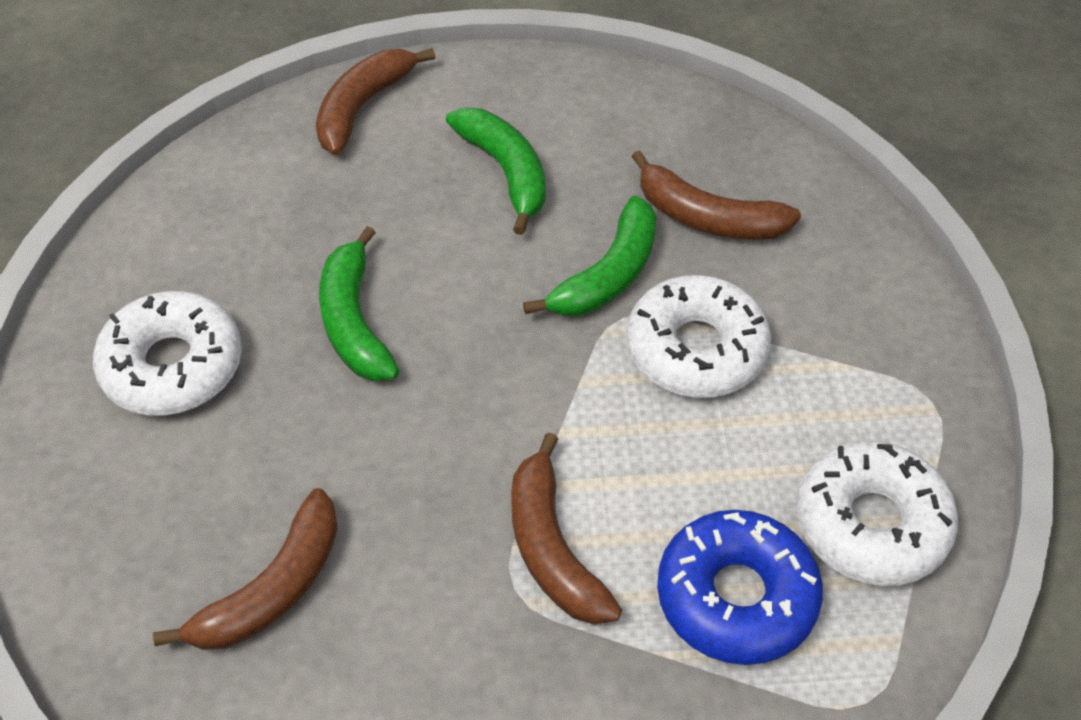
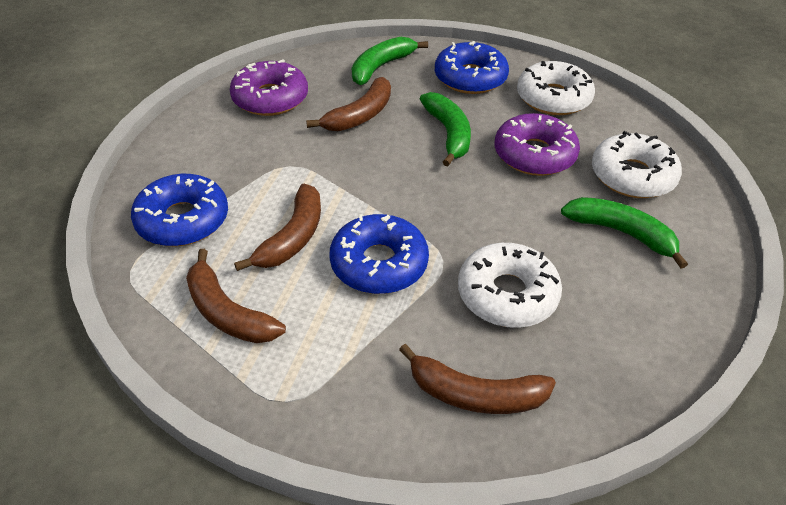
blue donut: 1 -> 3
purple donut: 0 -> 2

